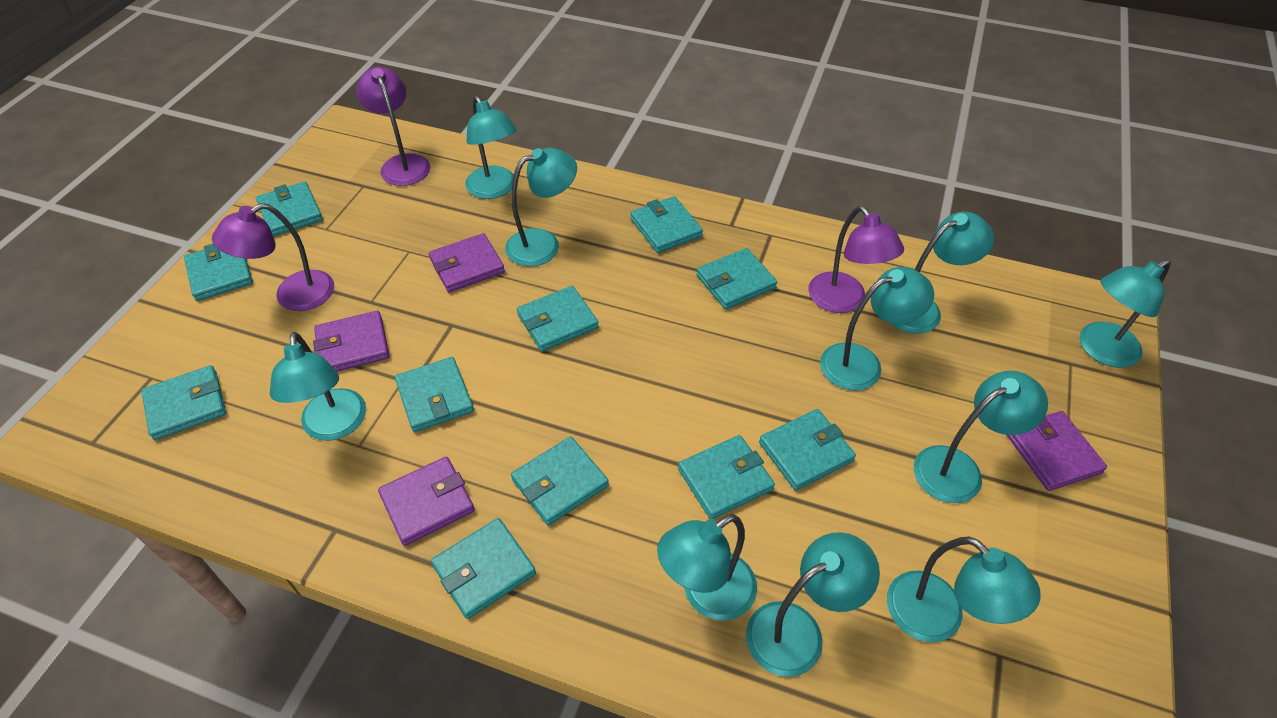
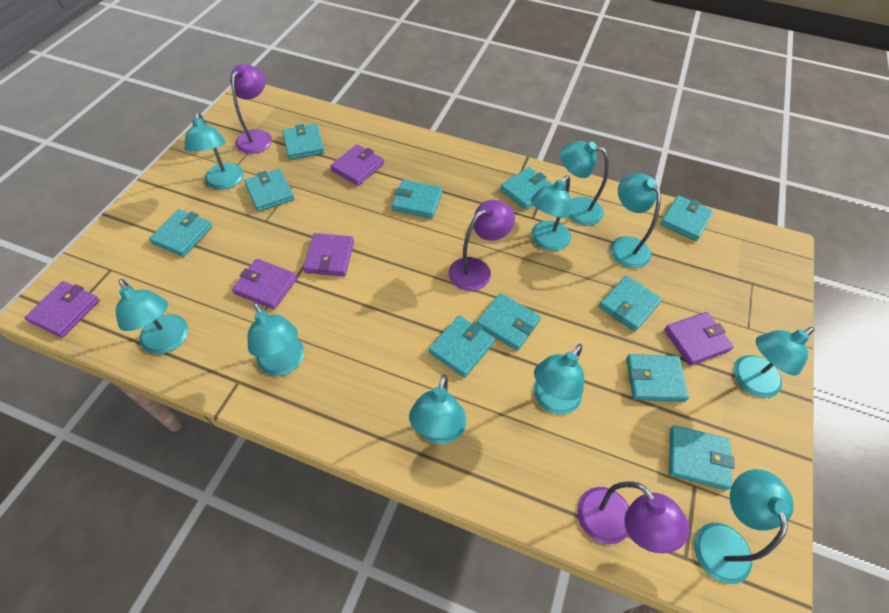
purple wallet: 4 -> 5

